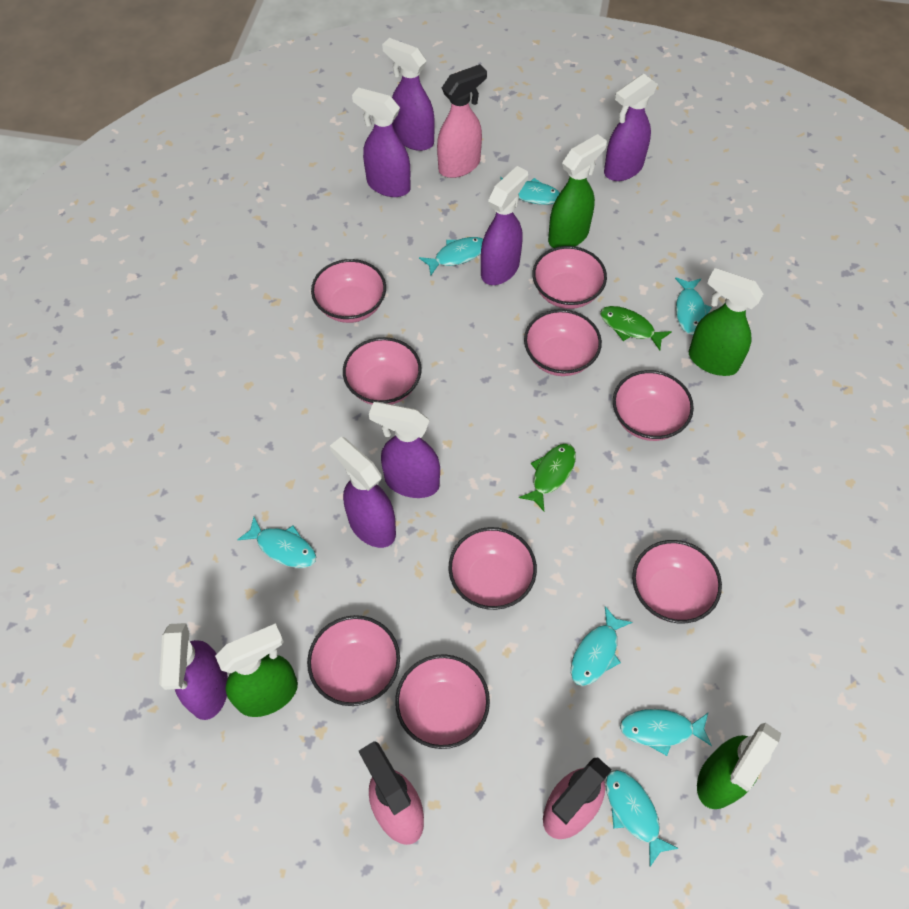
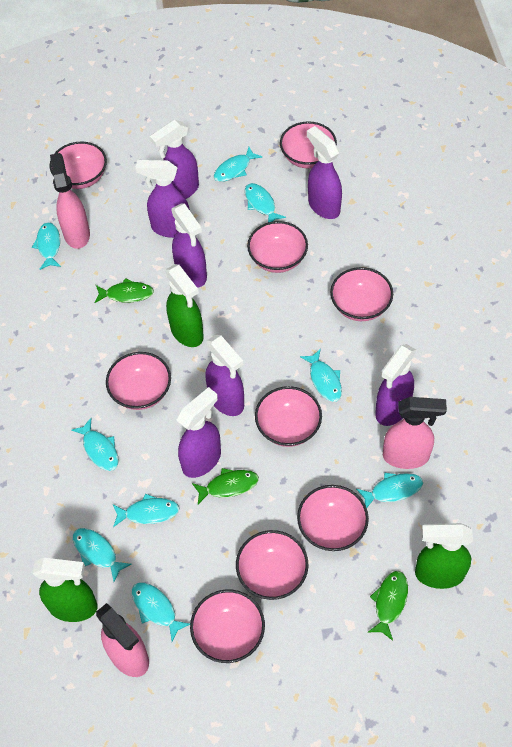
green fish: 2 -> 3
green spray bottle: 4 -> 3
turquoise fish: 7 -> 9

